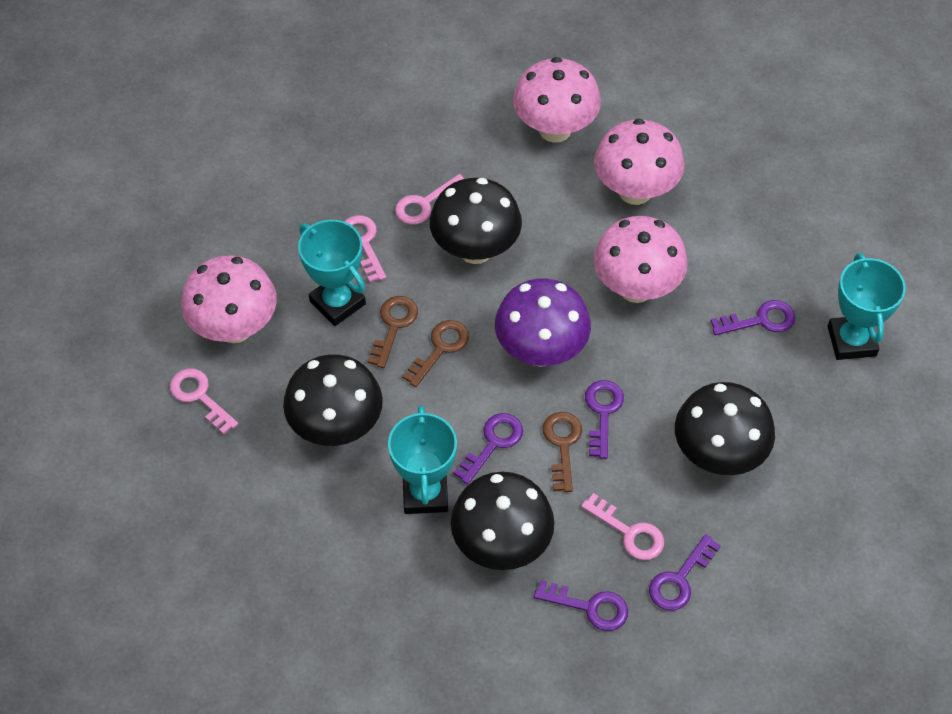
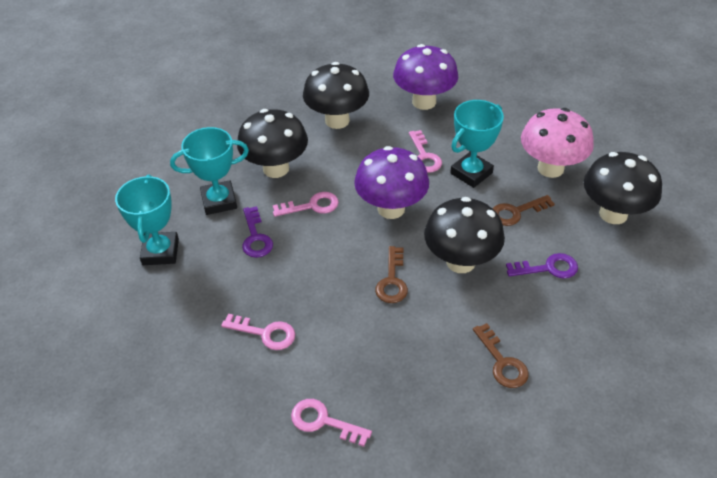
pink mushroom: 4 -> 1
purple key: 5 -> 2
purple mushroom: 1 -> 2

